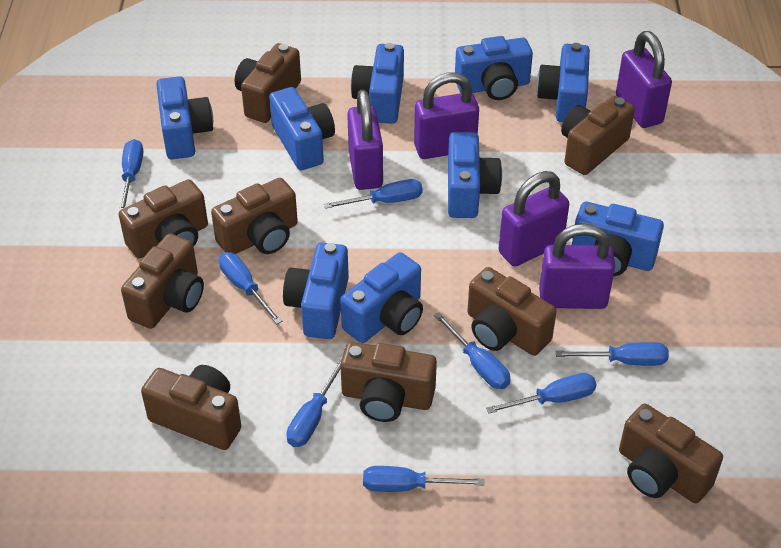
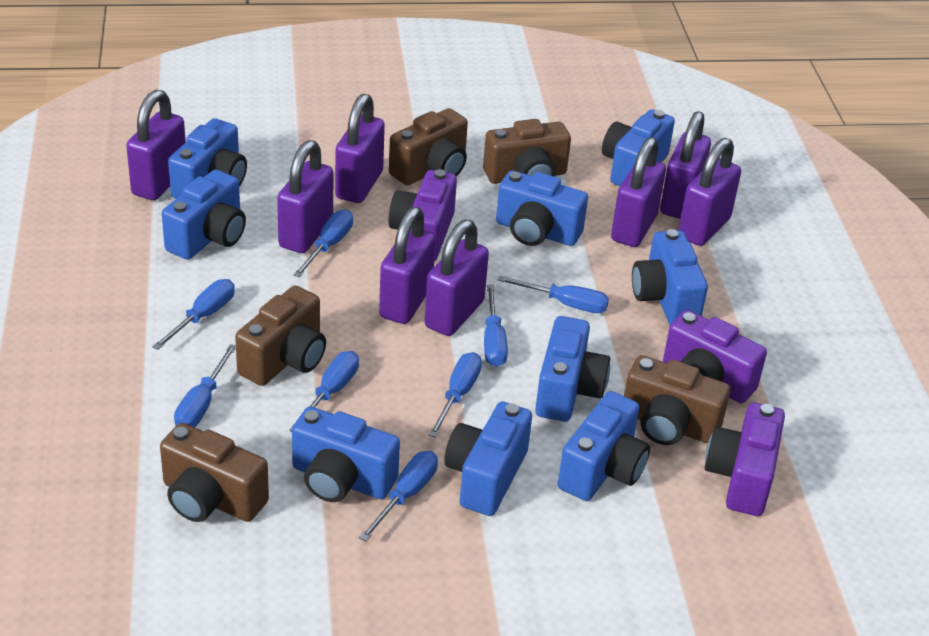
brown camera: 9 -> 5
purple camera: 0 -> 3
purple padlock: 5 -> 8

